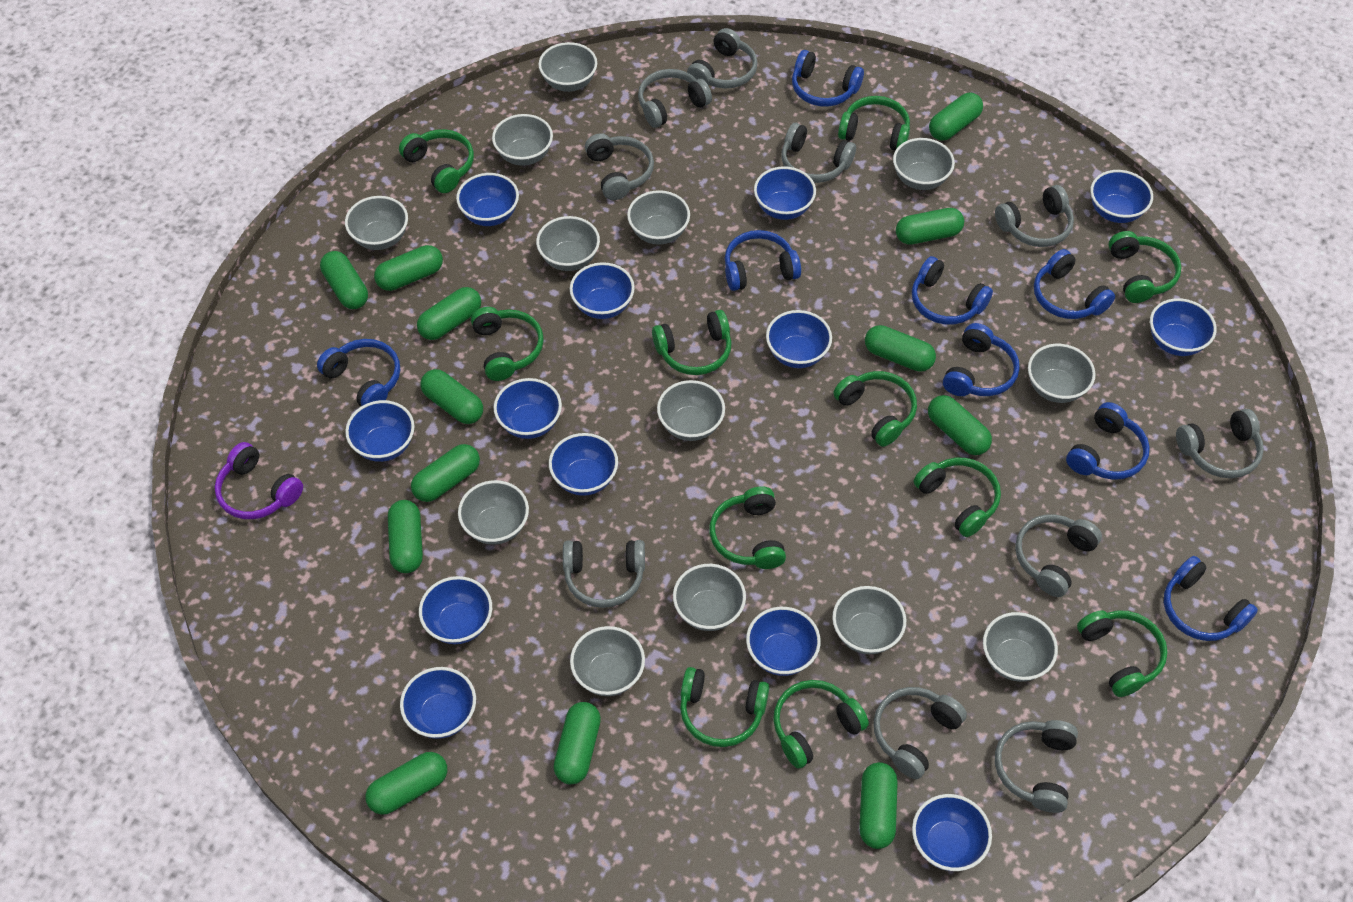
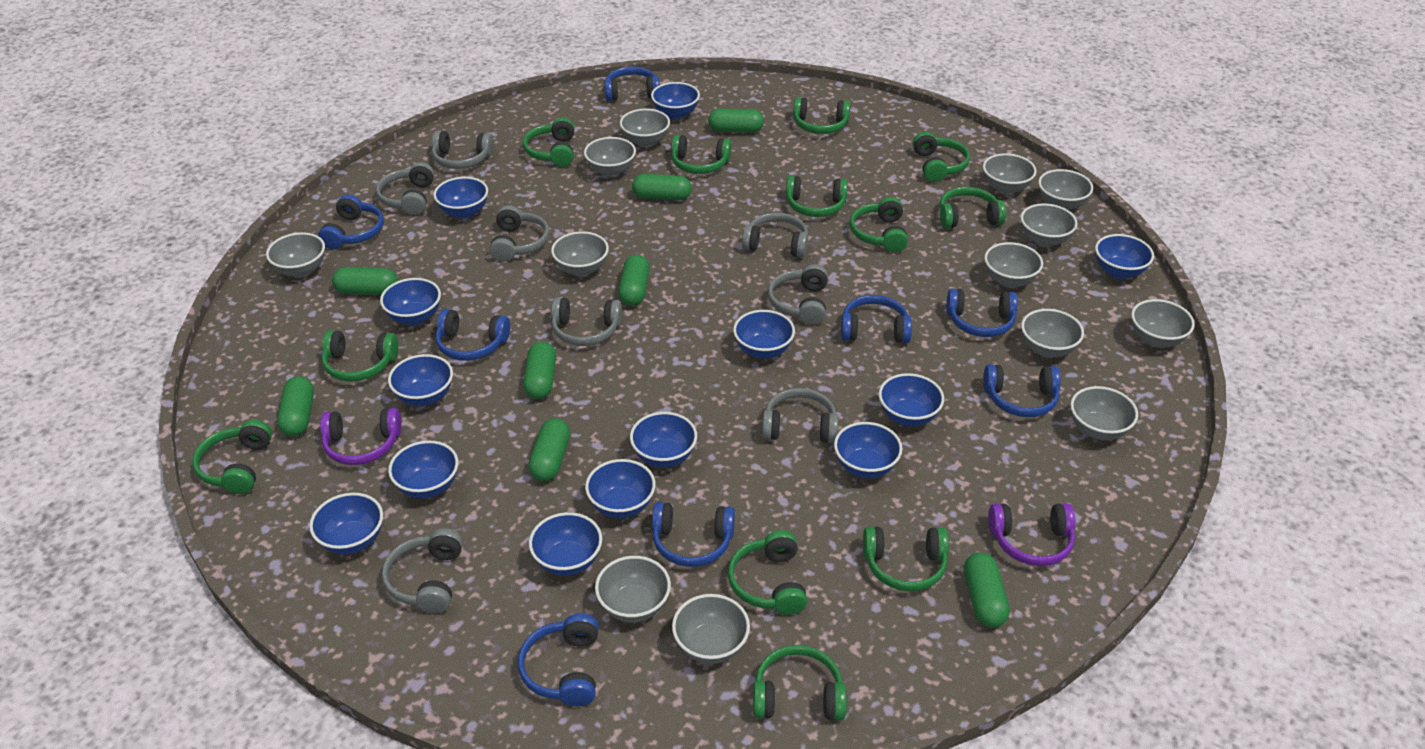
green capsule: 13 -> 8
green headphones: 11 -> 12
grey headphones: 10 -> 8
purple headphones: 1 -> 2

